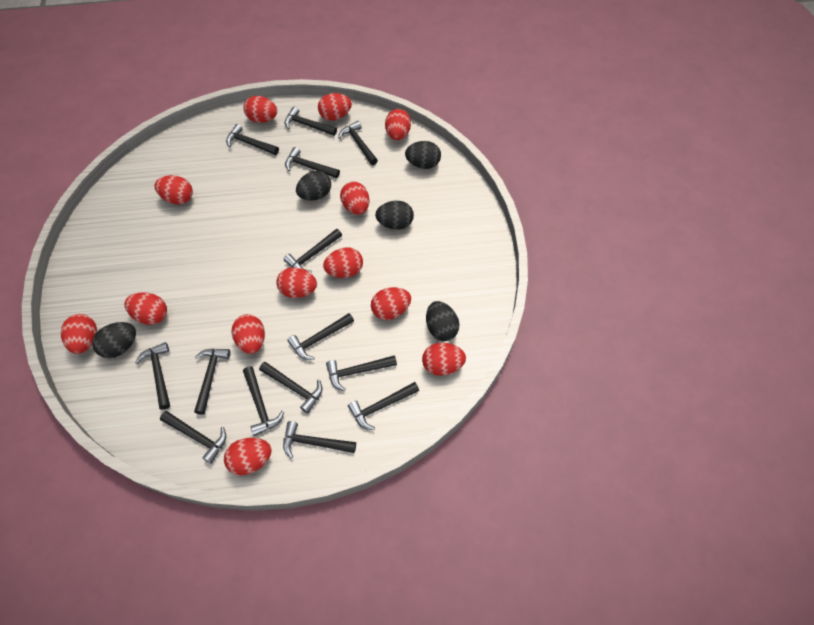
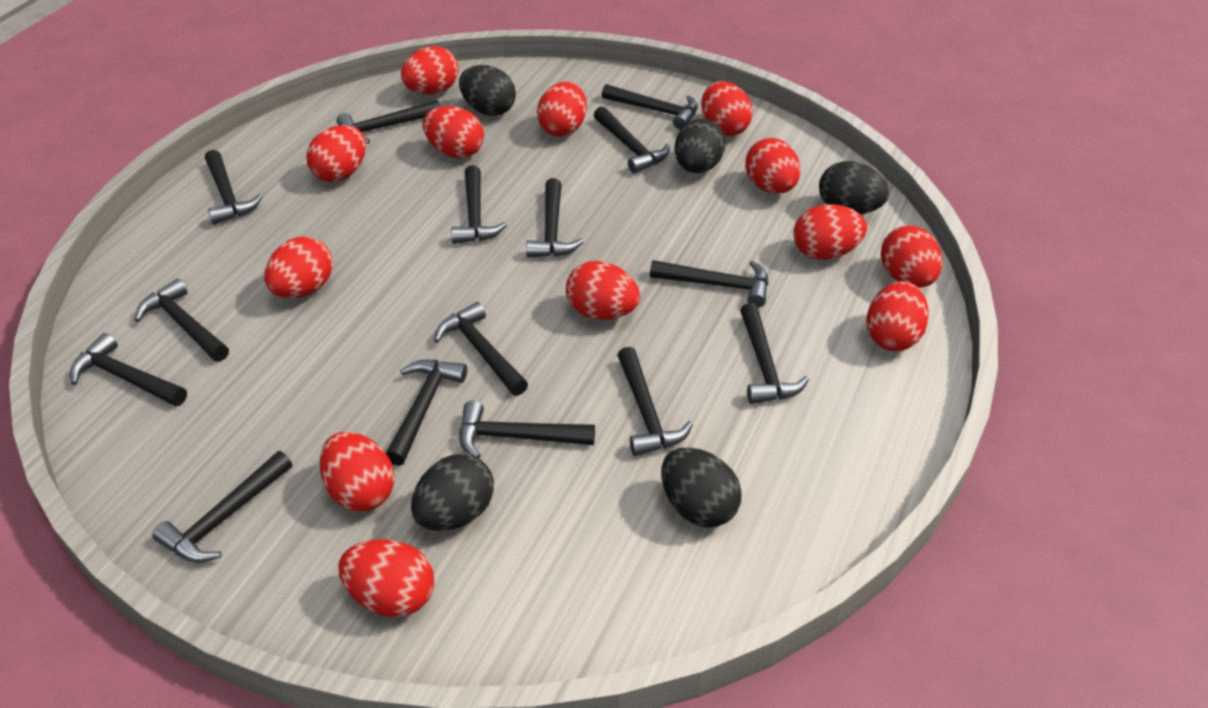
black hammer: 14 -> 15

